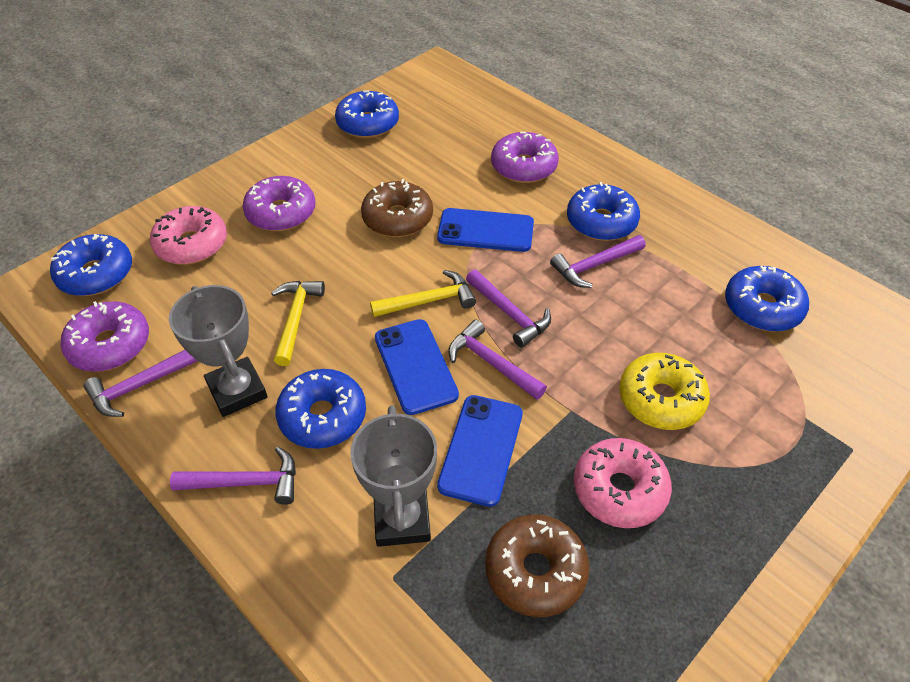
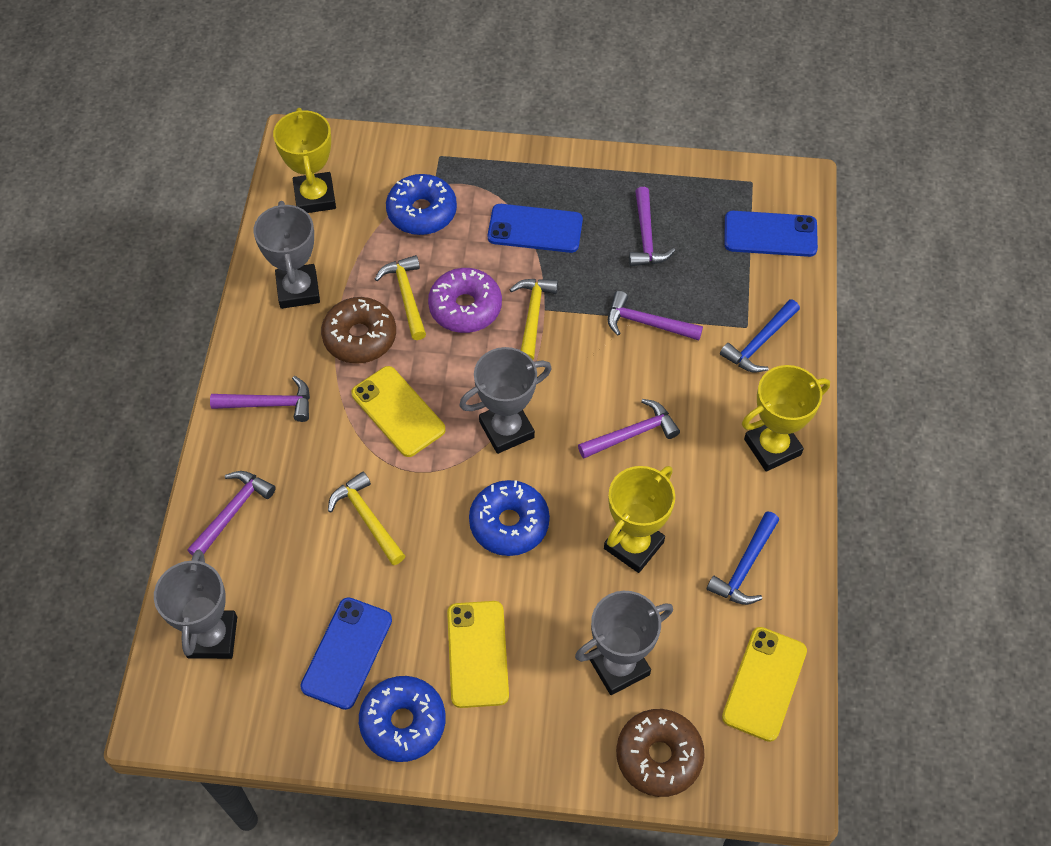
blue donut: 5 -> 3
blue hammer: 0 -> 2
grey trophy: 2 -> 4
pink donut: 2 -> 0
purple donut: 3 -> 1
yellow donut: 1 -> 0
yellow hammer: 2 -> 3
yellow phone: 0 -> 3
yellow trophy: 0 -> 3

